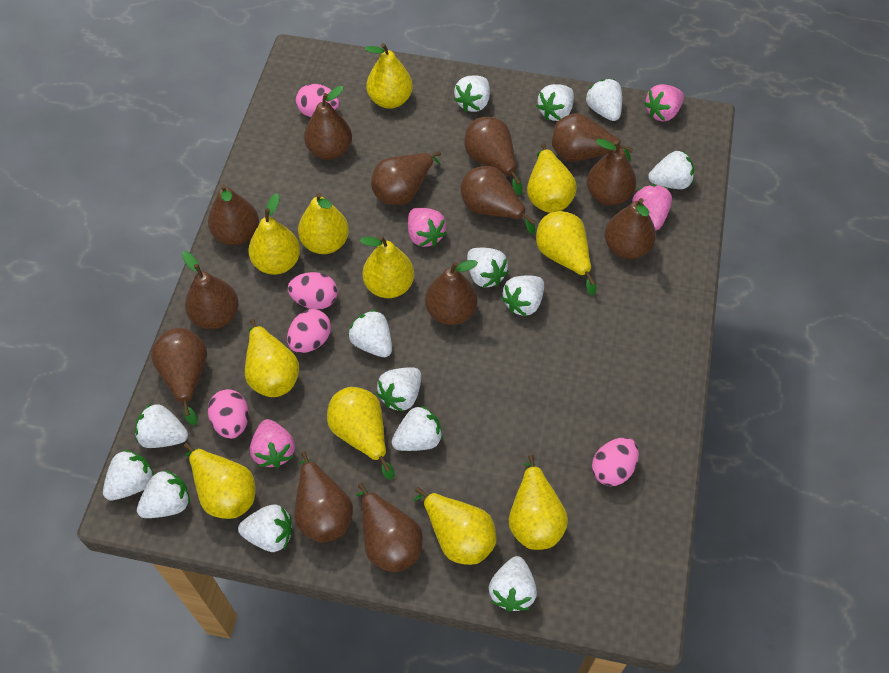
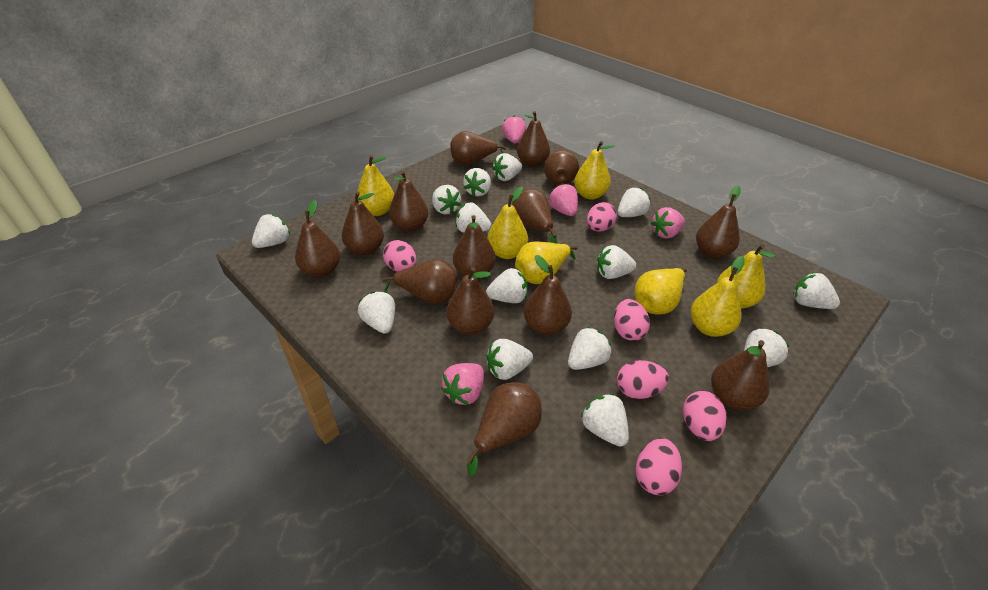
brown pear: 13 -> 14
pink egg: 5 -> 6
yellow pear: 11 -> 7

